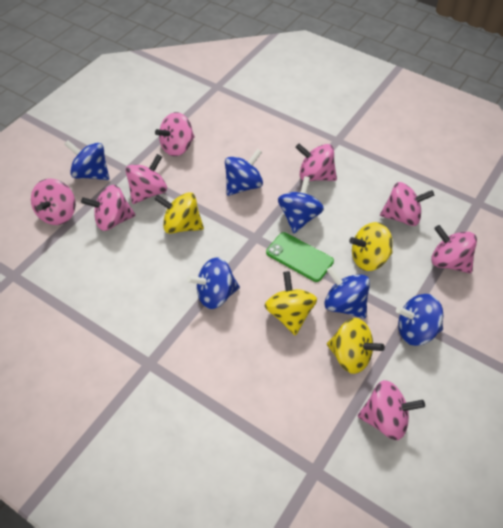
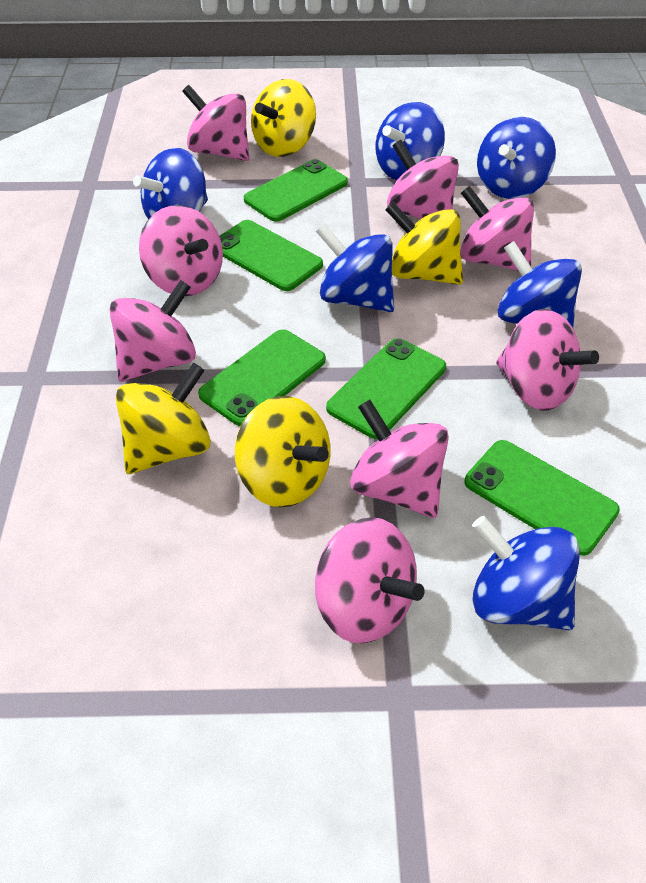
green phone: 1 -> 5

